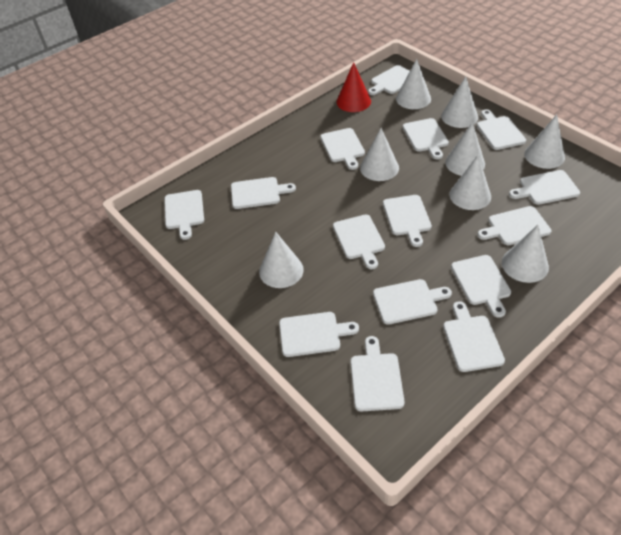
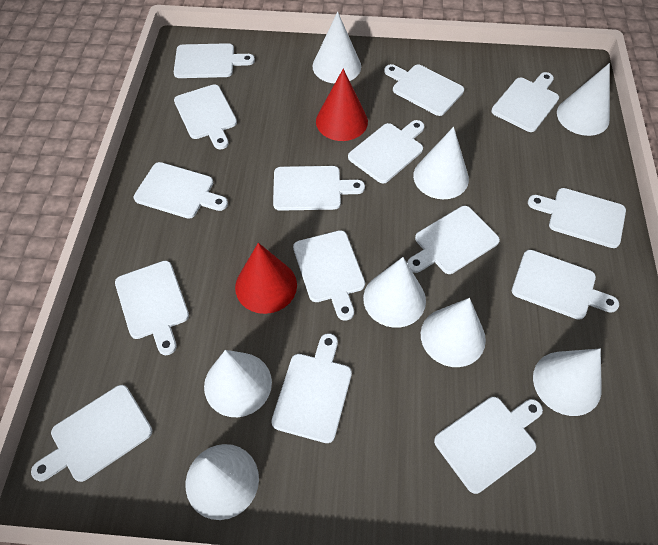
red cone: 1 -> 2

